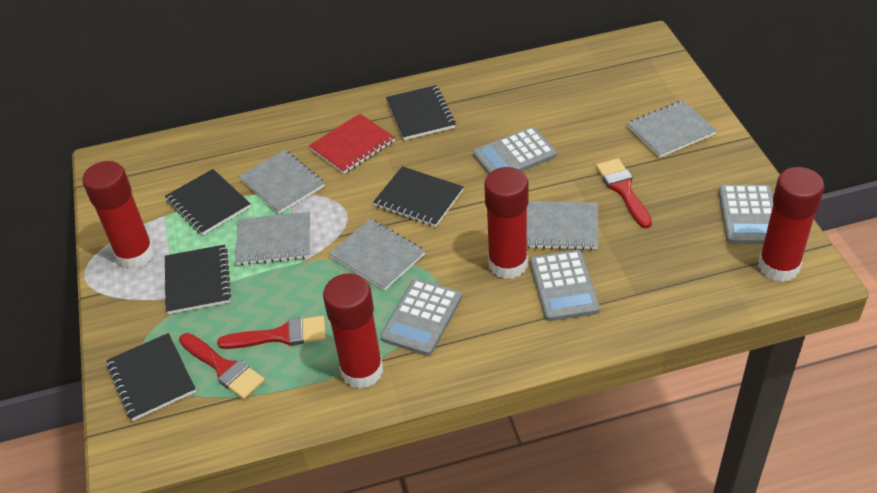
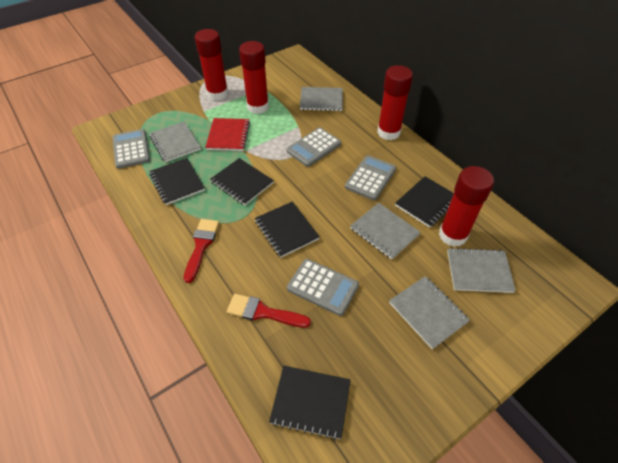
red brush: 3 -> 2

